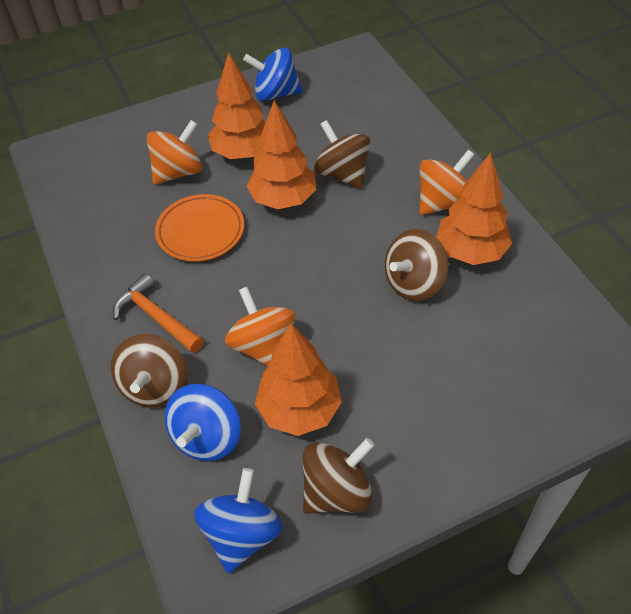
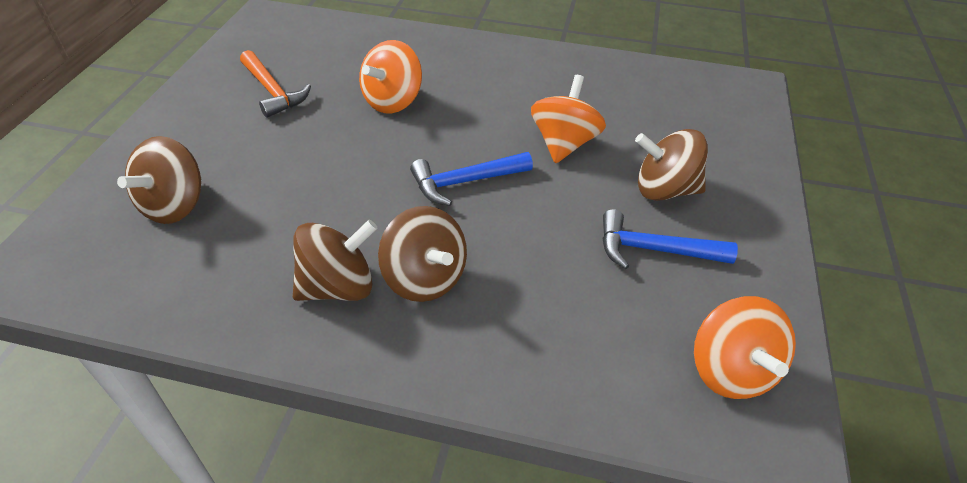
blue hammer: 0 -> 2
blue spinning top: 3 -> 0
orange plate: 1 -> 0
orange tree: 4 -> 0

